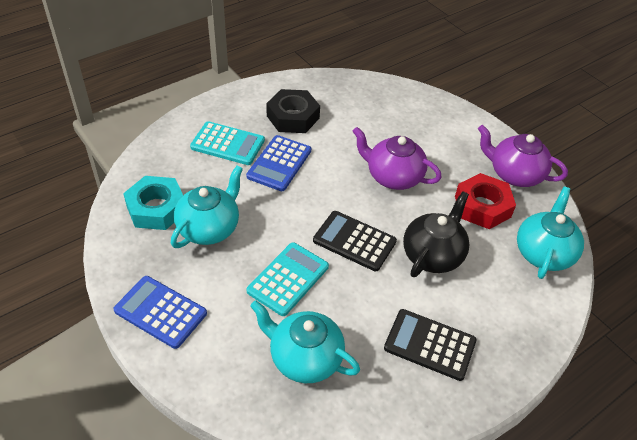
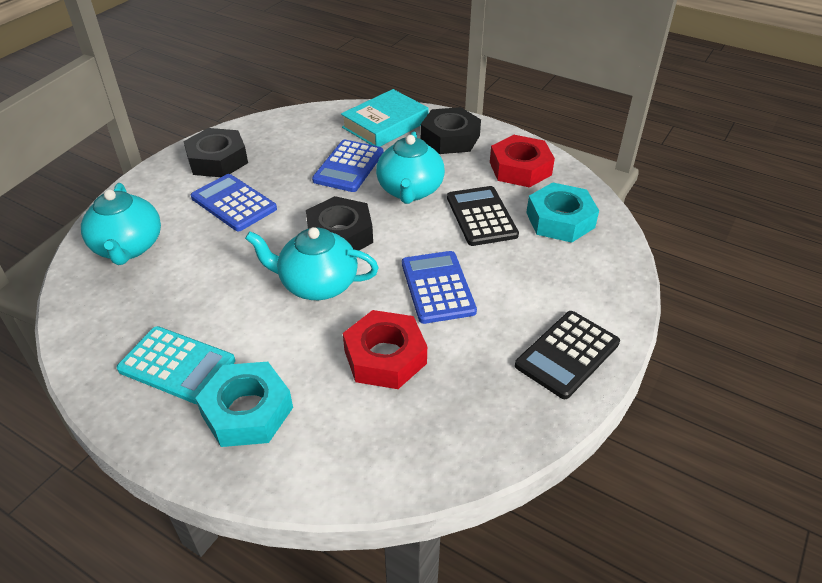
black nut: 1 -> 3
black teapot: 1 -> 0
blue calculator: 2 -> 3
purple teapot: 2 -> 0
red nut: 1 -> 2
turquoise book: 0 -> 1
turquoise calculator: 2 -> 1
turquoise nut: 1 -> 2

